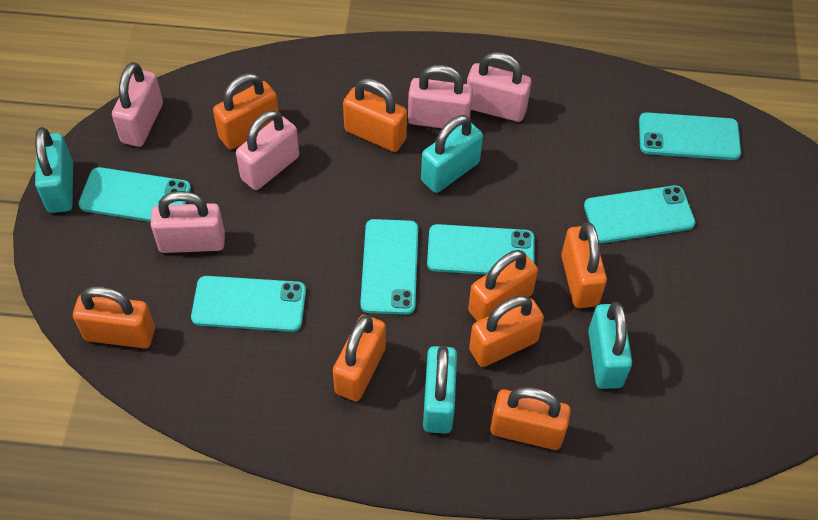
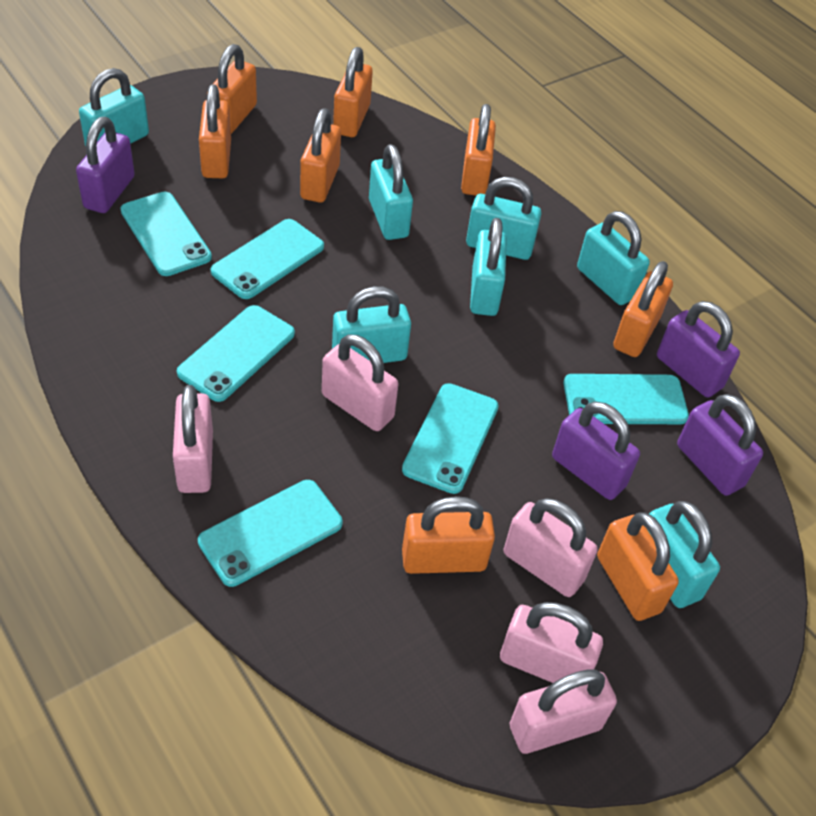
purple padlock: 0 -> 4
turquoise padlock: 4 -> 7

